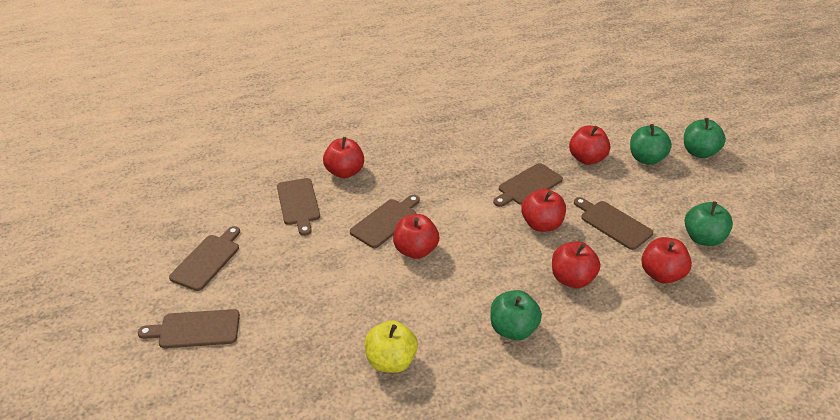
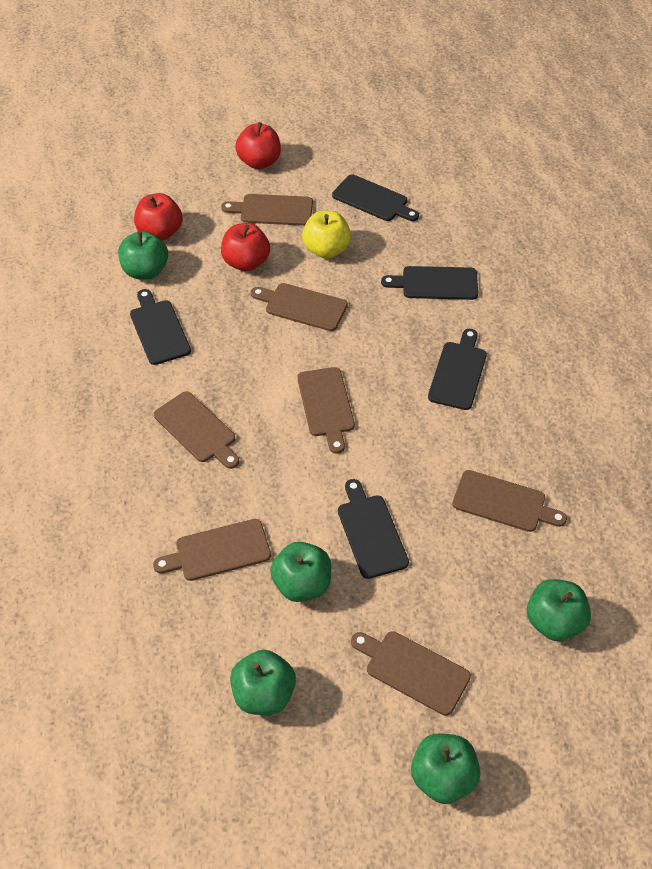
black cutting board: 0 -> 5
brown cutting board: 6 -> 7
green apple: 4 -> 5
red apple: 6 -> 3

